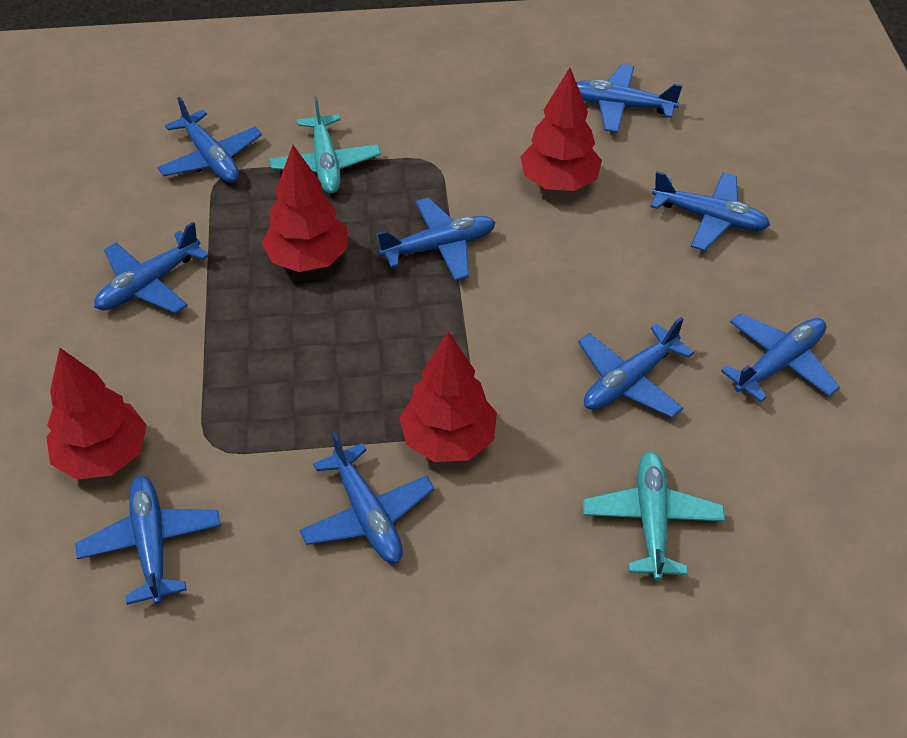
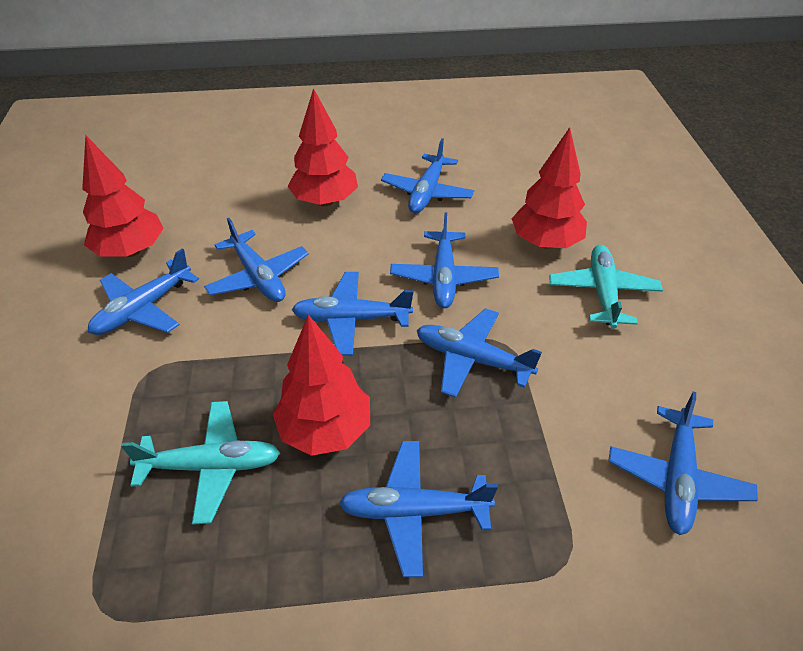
blue plane: 9 -> 8

